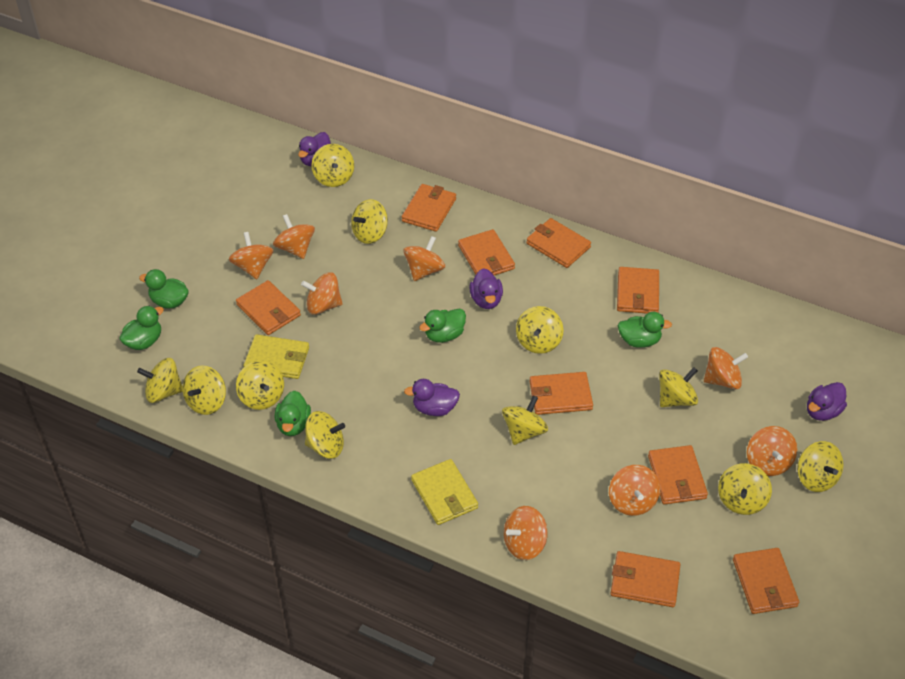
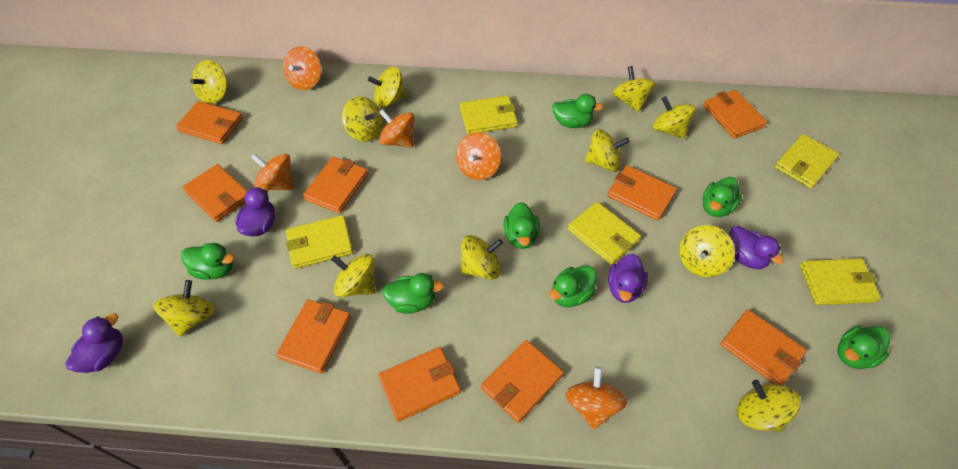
green duck: 5 -> 7
orange spinning top: 8 -> 5
yellow wallet: 2 -> 5

